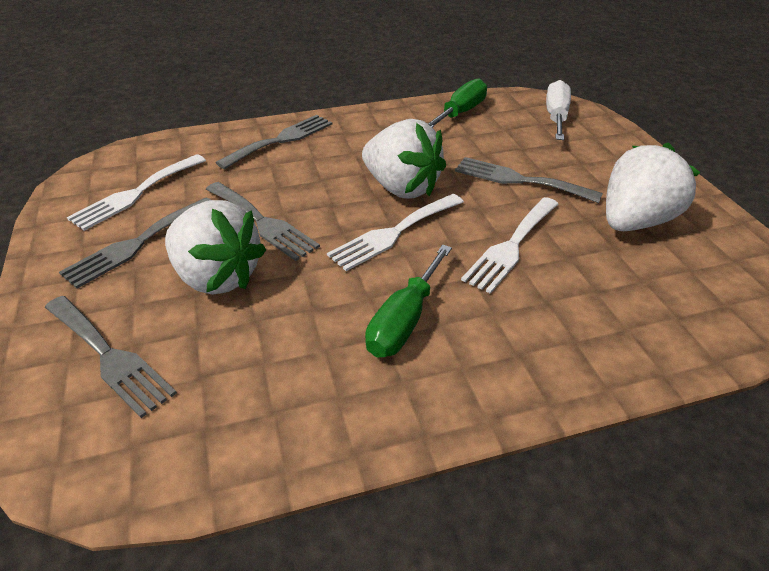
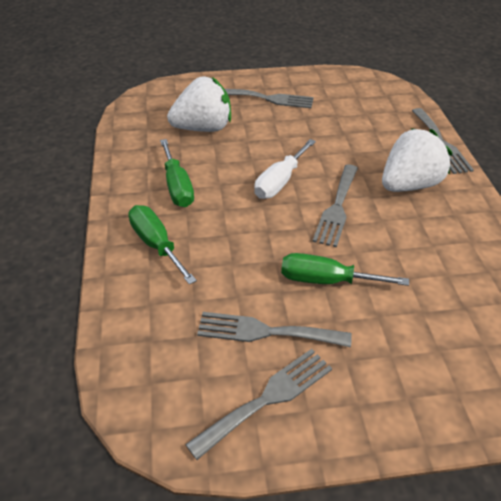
green screwdriver: 2 -> 3
white fork: 3 -> 0
white strawberry: 3 -> 2

